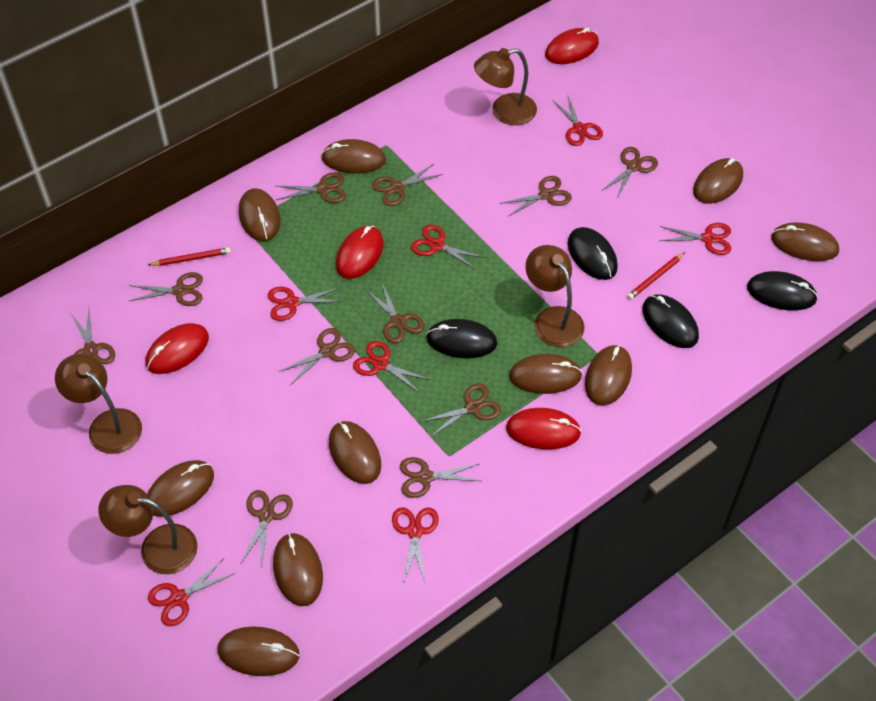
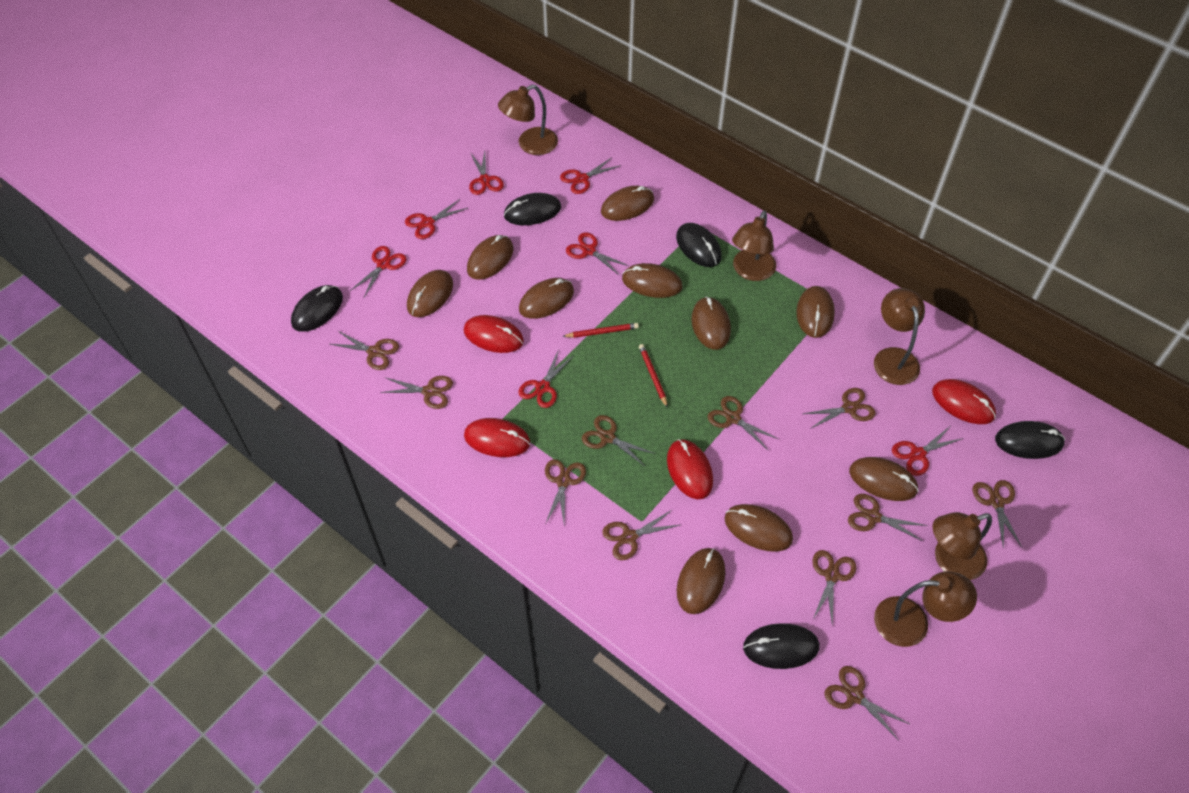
black mouse: 4 -> 5
brown lamp: 4 -> 5

